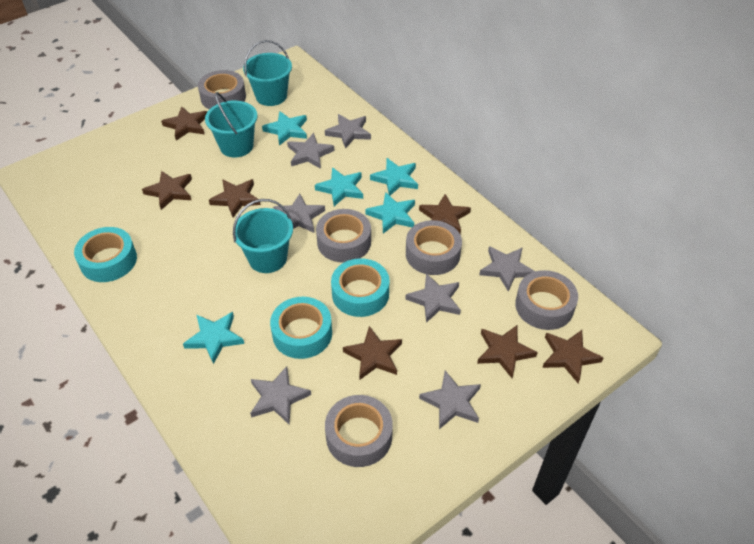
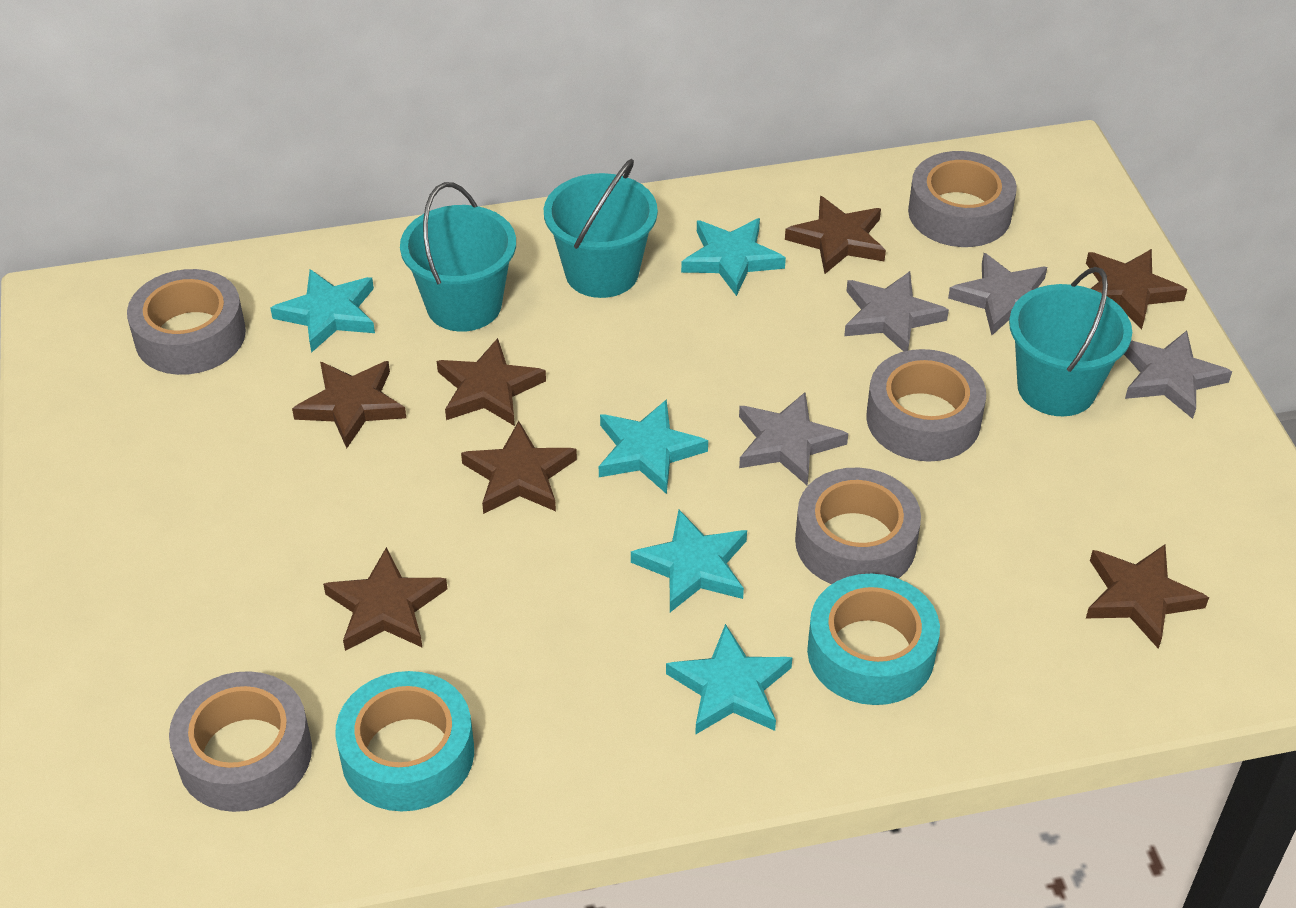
grey star: 7 -> 4
turquoise tape: 3 -> 2

